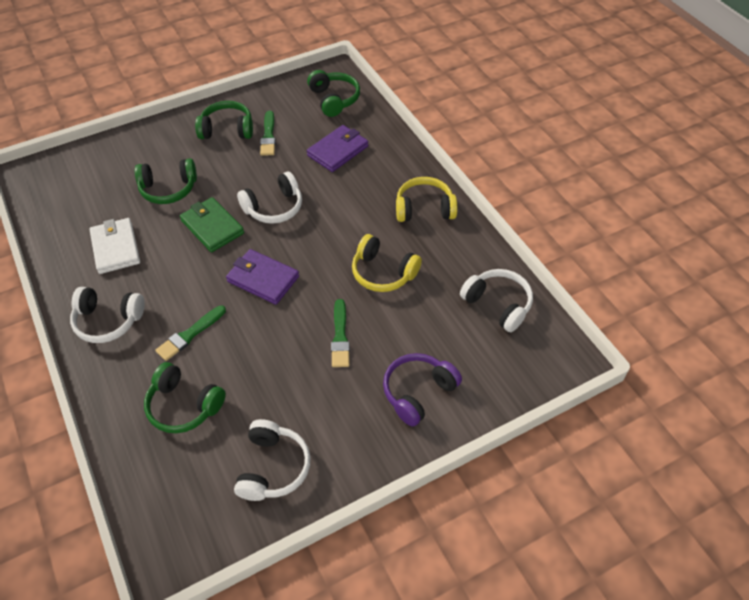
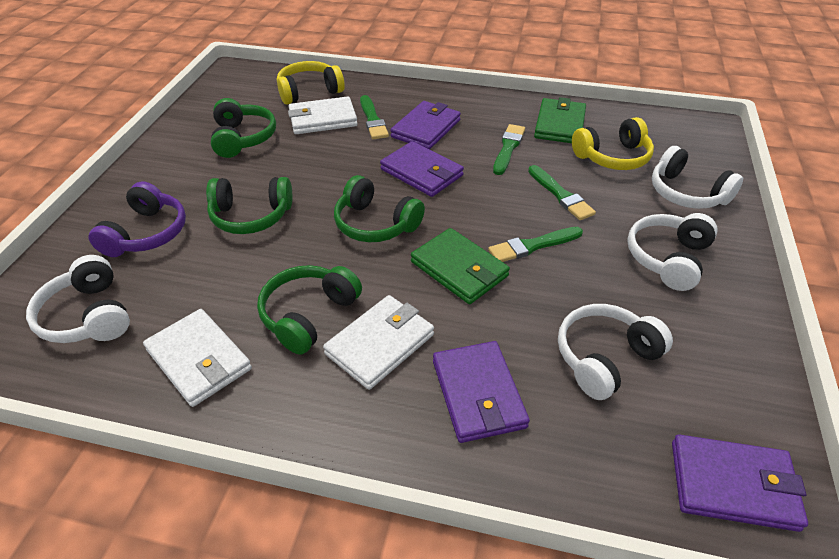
green brush: 3 -> 4
green wallet: 1 -> 2
purple wallet: 2 -> 4
white wallet: 1 -> 3

